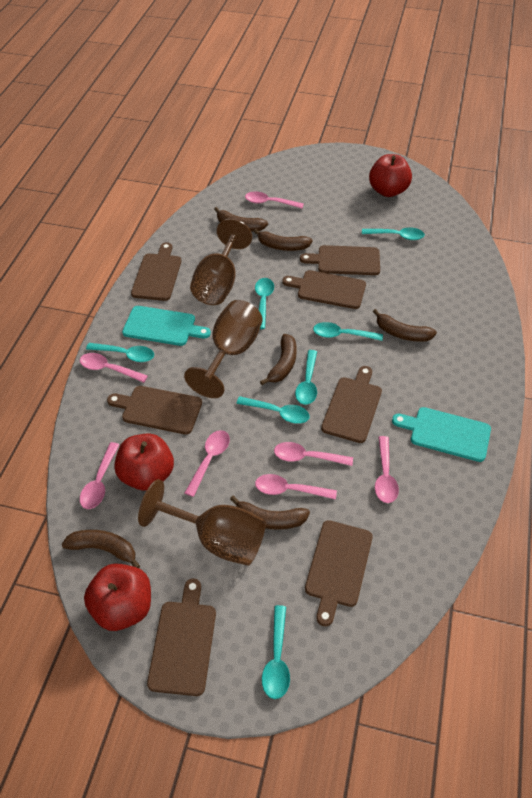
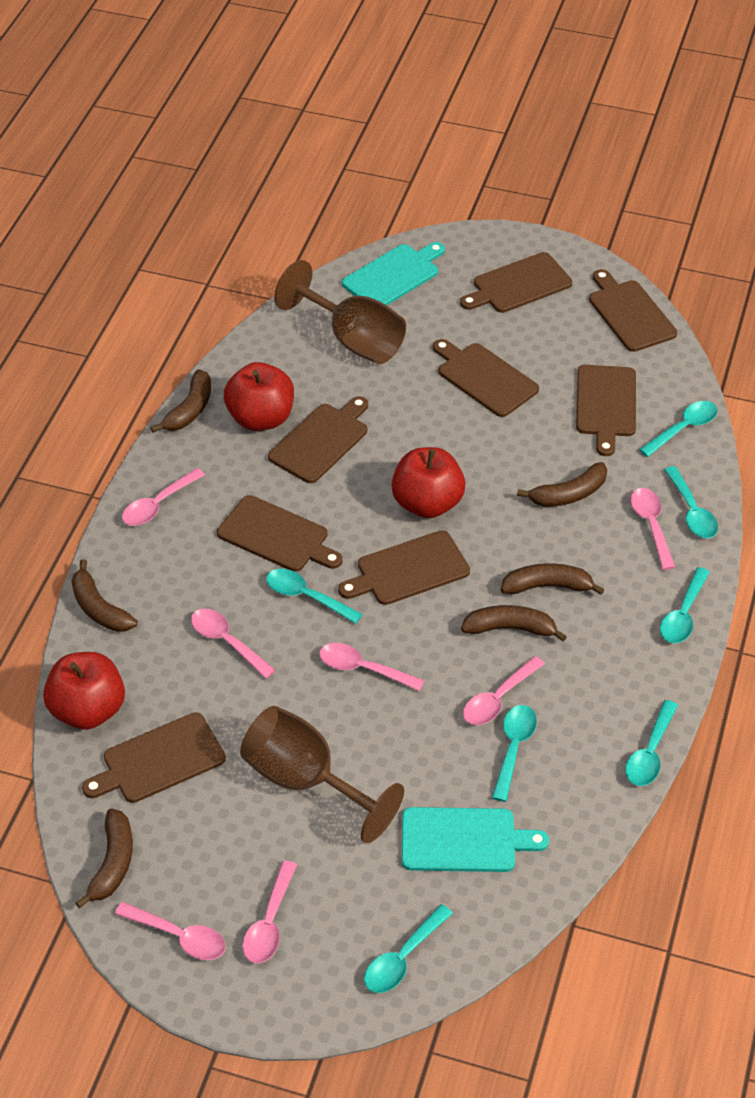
brown cutting board: 7 -> 8
brown goblet: 3 -> 2

